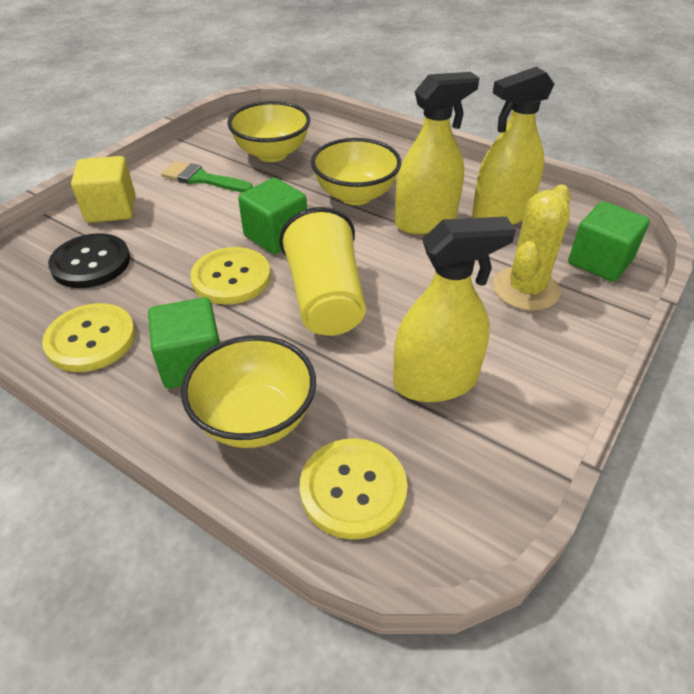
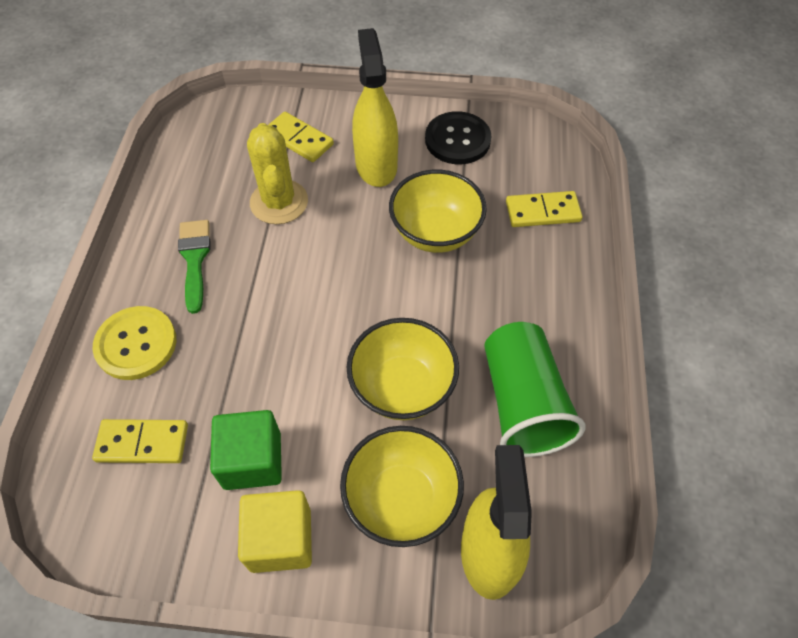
green cube: 3 -> 1
green cup: 0 -> 1
yellow button: 3 -> 1
yellow cup: 1 -> 0
yellow domino: 0 -> 3
yellow spray bottle: 3 -> 2

